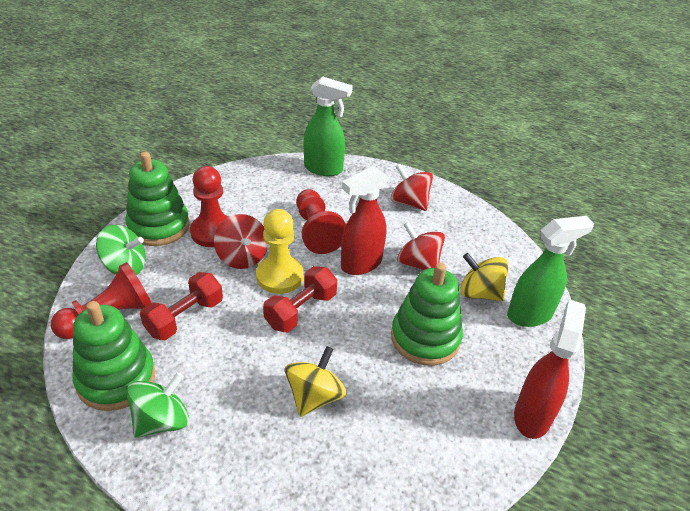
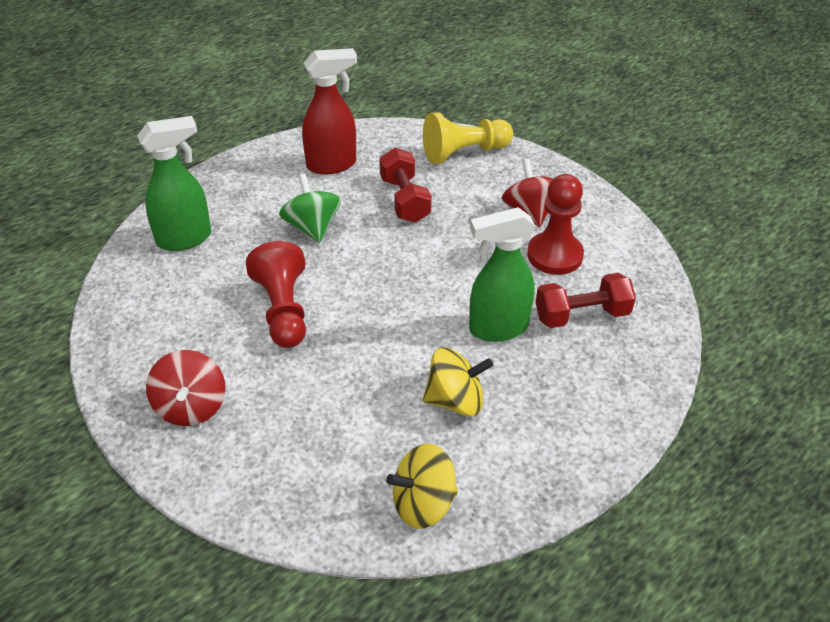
green spinning top: 2 -> 1
green stacking toy: 3 -> 0
red pawn: 3 -> 2
red spinning top: 3 -> 2
red spray bottle: 2 -> 1

